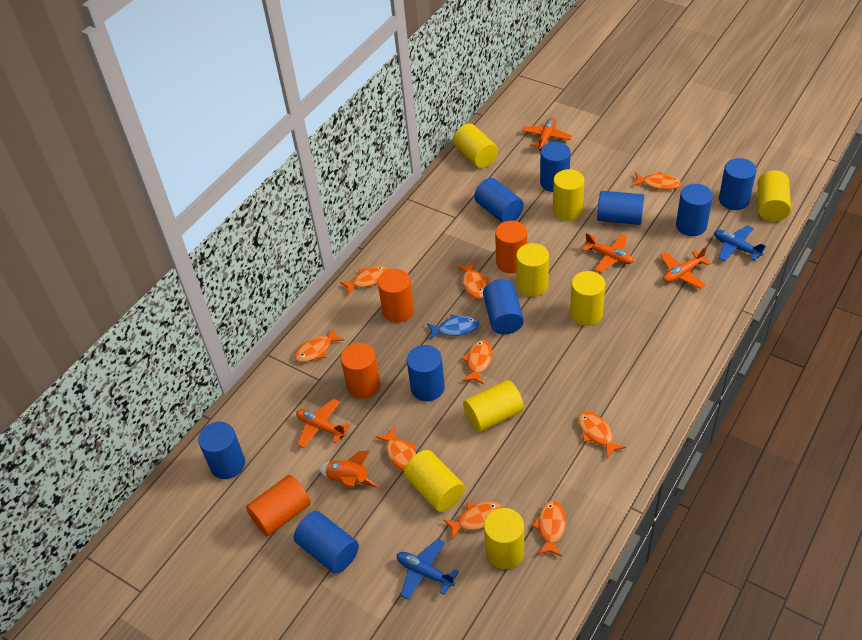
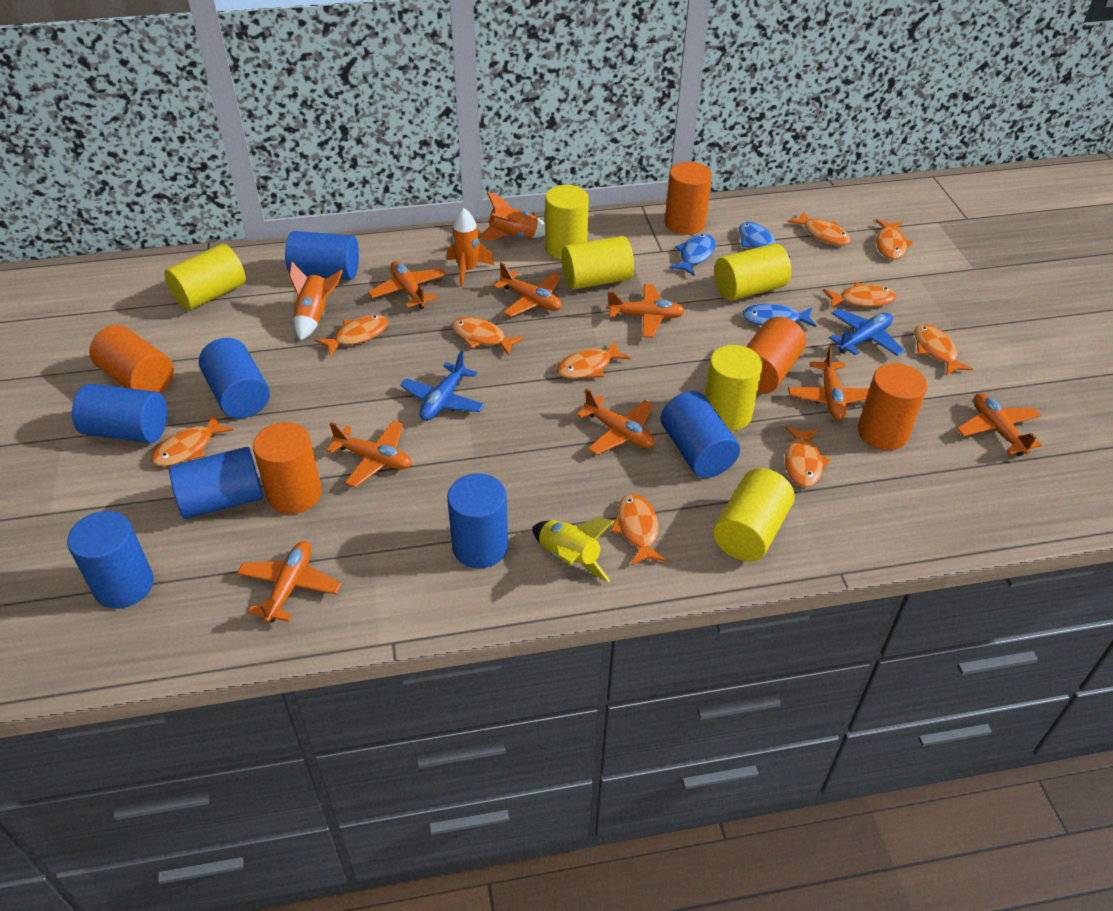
blue cylinder: 9 -> 7
blue fish: 1 -> 3
orange cylinder: 4 -> 5
orange fish: 9 -> 10
orange plane: 4 -> 8
orange rocket: 1 -> 3
yellow cylinder: 8 -> 6
yellow rocket: 0 -> 1

